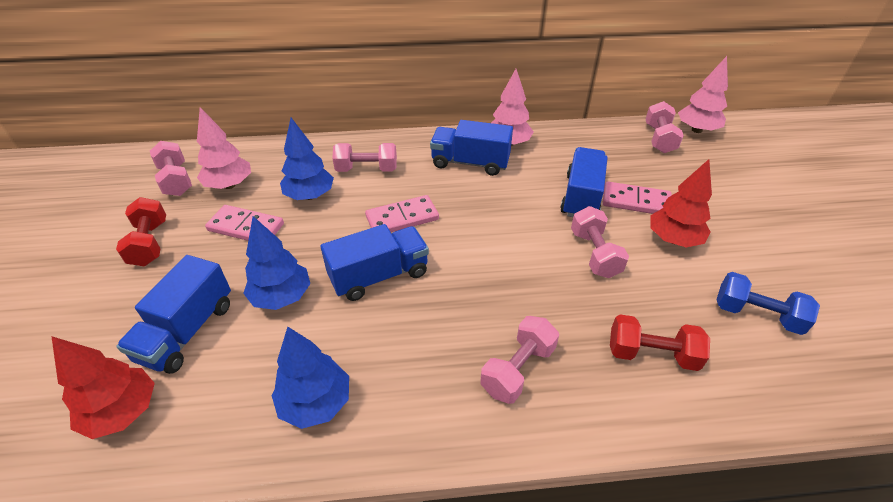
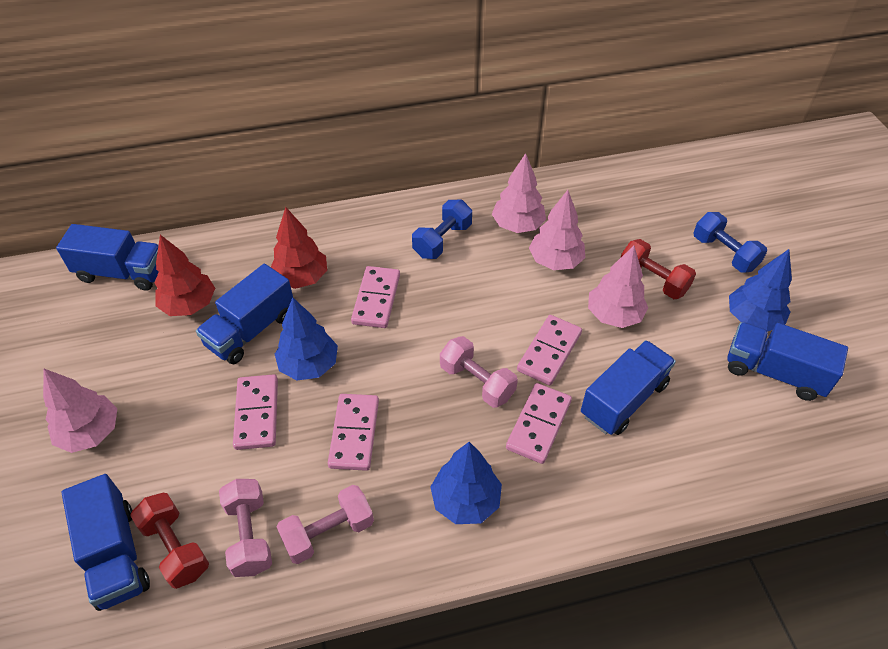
blue dumbbell: 1 -> 2
blue truck: 4 -> 5
pink domino: 3 -> 5
pink dumbbell: 5 -> 3
pink tree: 3 -> 4

